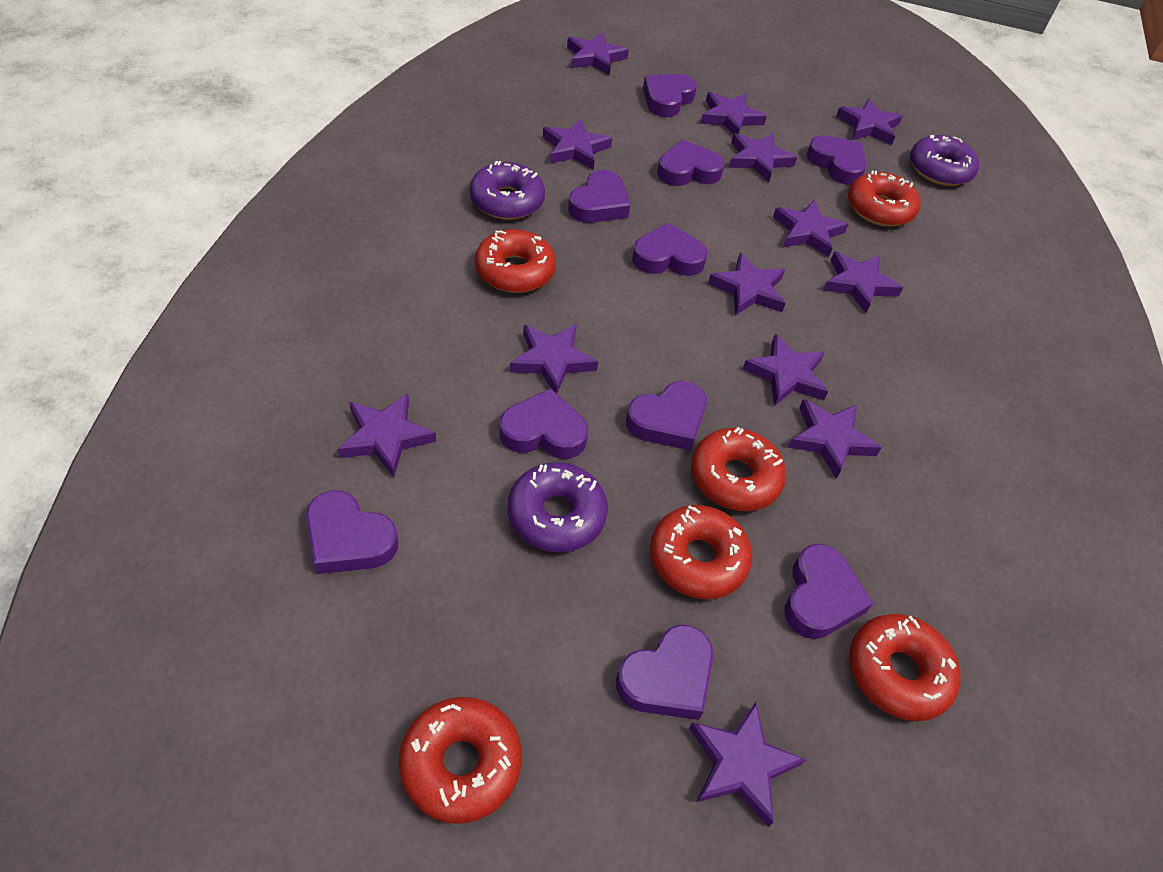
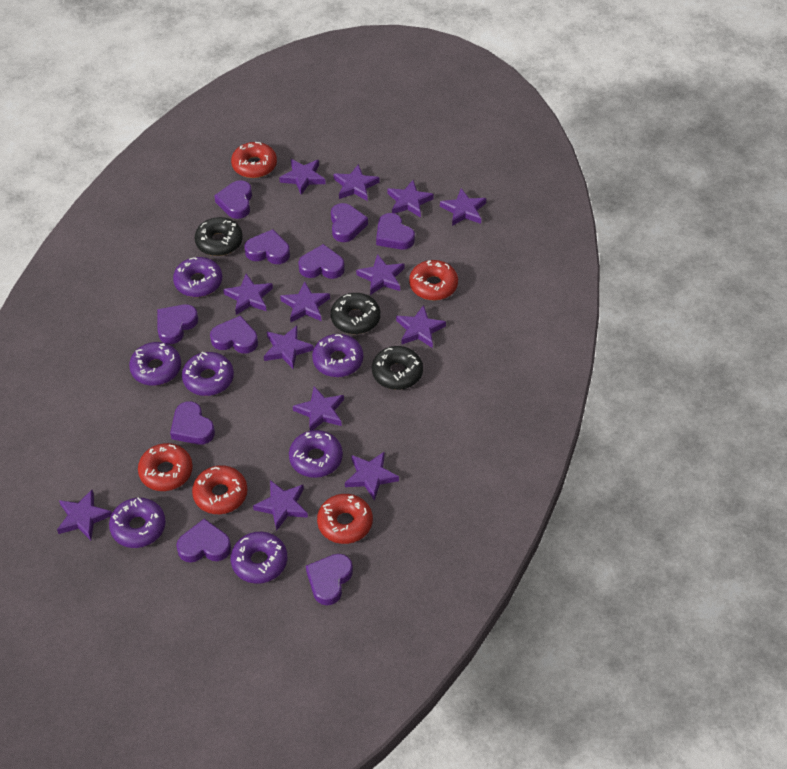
black donut: 0 -> 3
purple donut: 3 -> 7
red donut: 6 -> 5

